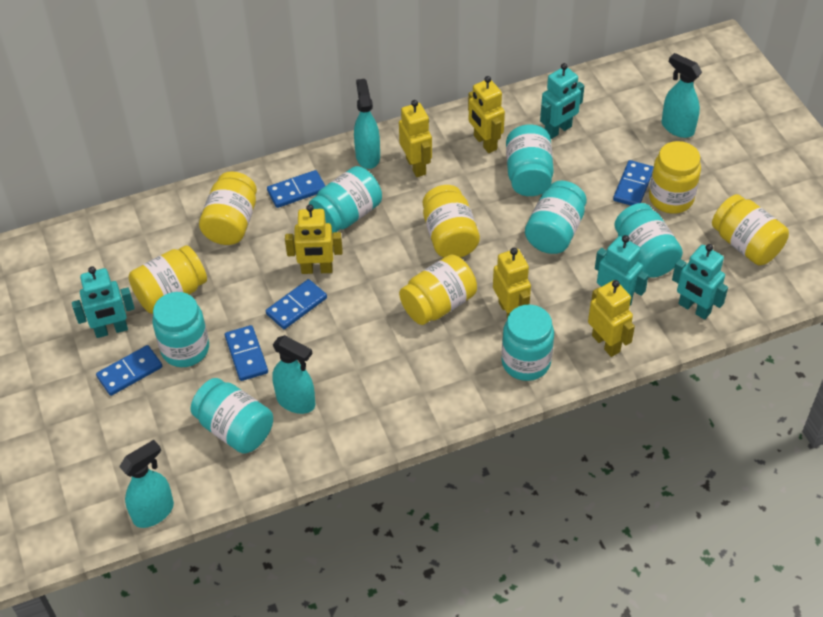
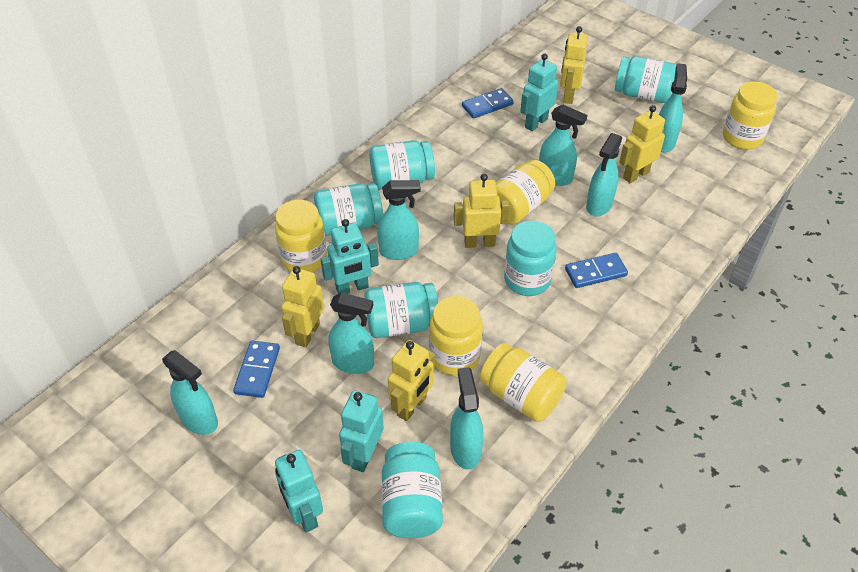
blue domino: 5 -> 3
turquoise jar: 7 -> 6
turquoise spray bottle: 4 -> 7
yellow jar: 6 -> 5

